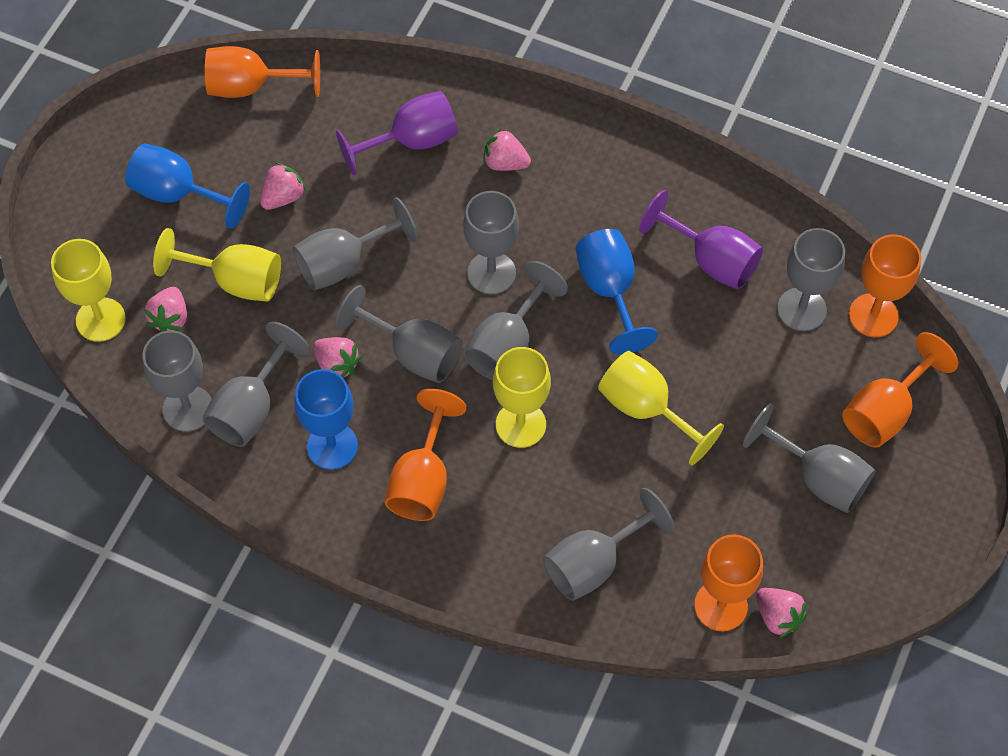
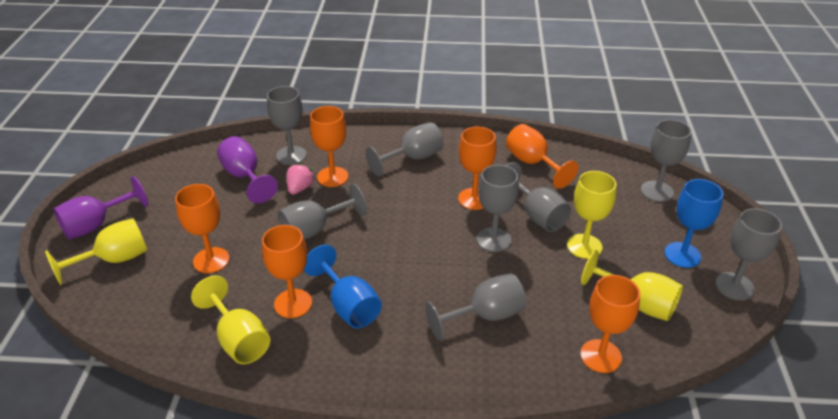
blue goblet: 3 -> 2
grey goblet: 9 -> 8
orange goblet: 5 -> 6
pink strawberry: 5 -> 1

